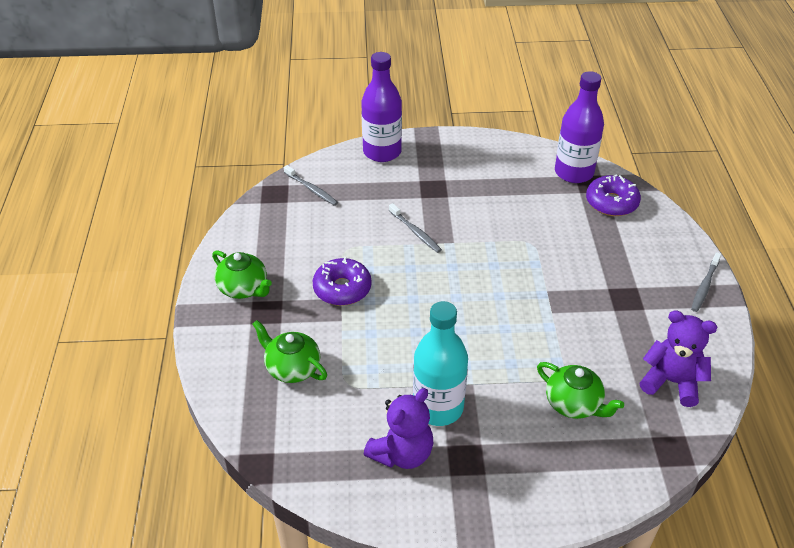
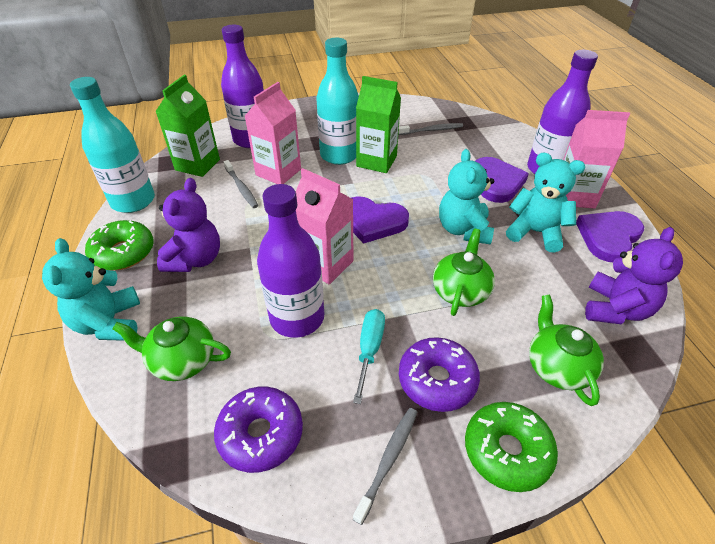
green carton: 0 -> 2
green donut: 0 -> 2
pink carton: 0 -> 3
purple bottle: 2 -> 3
purple heart: 0 -> 3
turquoise bottle: 1 -> 2
turquoise screwdriver: 0 -> 1
turquoise teddy bear: 0 -> 3

